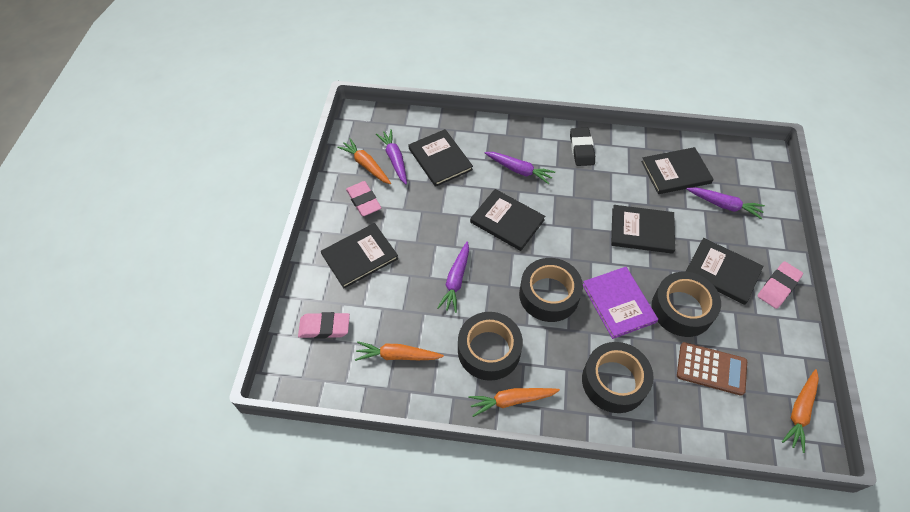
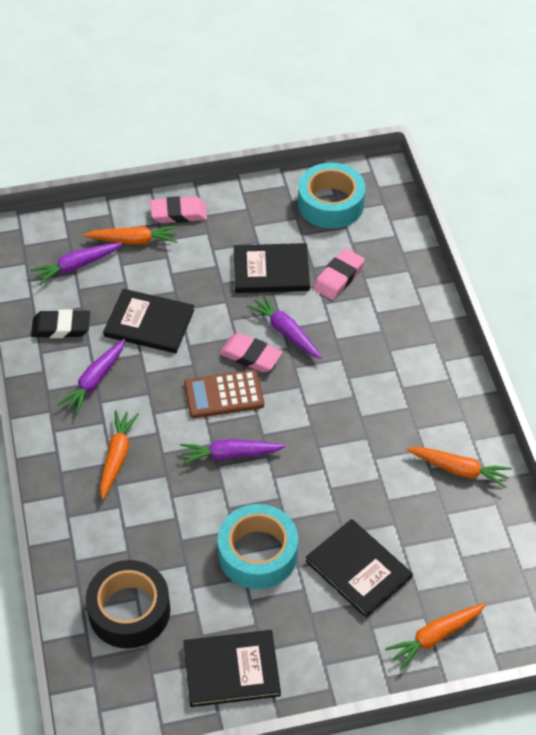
black book: 6 -> 4
black tape: 4 -> 1
purple book: 1 -> 0
turquoise tape: 0 -> 2

